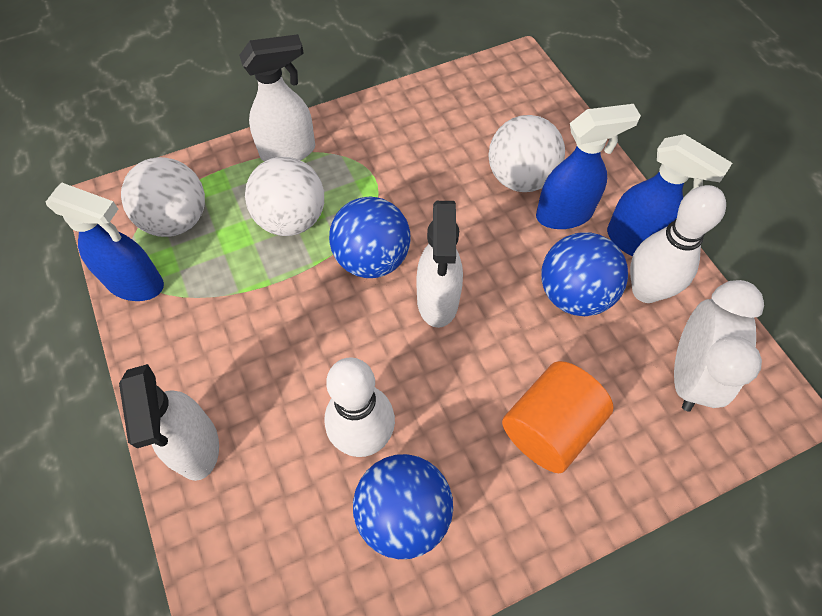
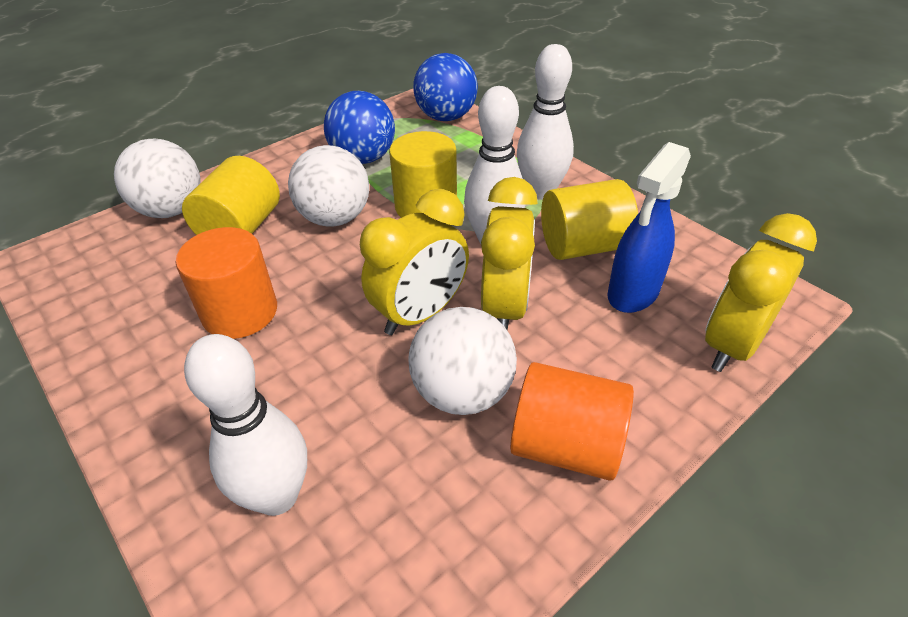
blue ball: 3 -> 2
blue spray bottle: 3 -> 1
orange cylinder: 1 -> 2
white bowling pin: 2 -> 3
white clock: 1 -> 0
white spray bottle: 3 -> 0
yellow clock: 0 -> 3
yellow cylinder: 0 -> 3

